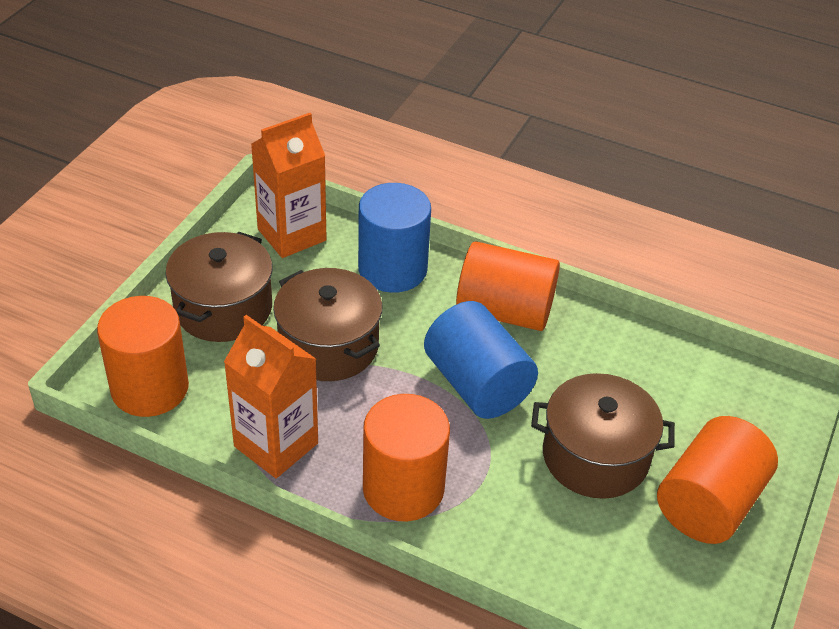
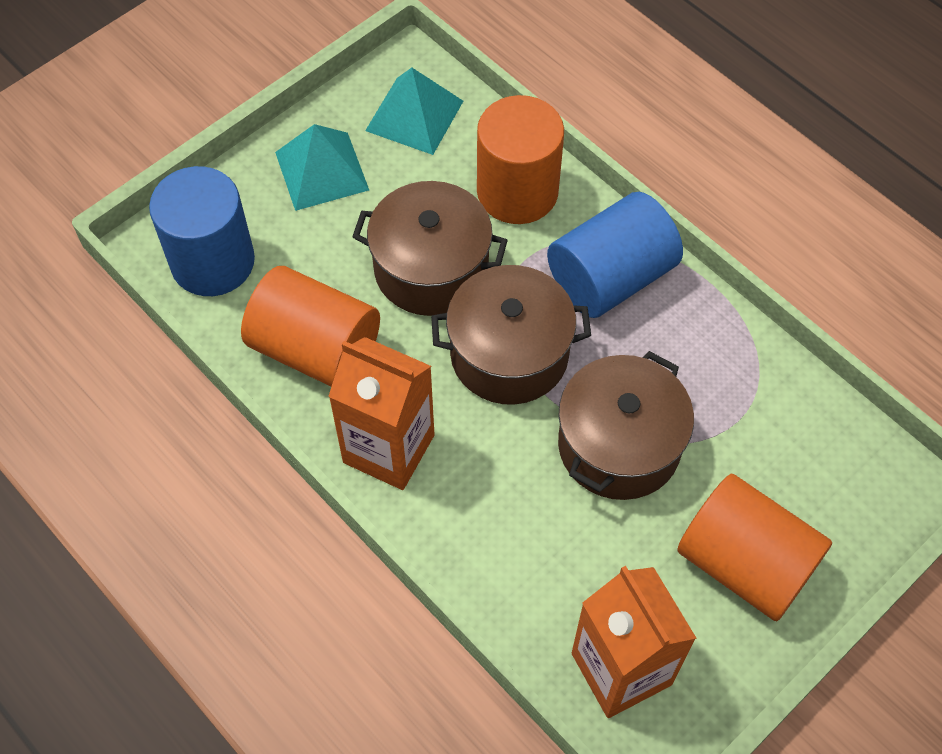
orange cylinder: 4 -> 3
turquoise pyramid: 0 -> 2

